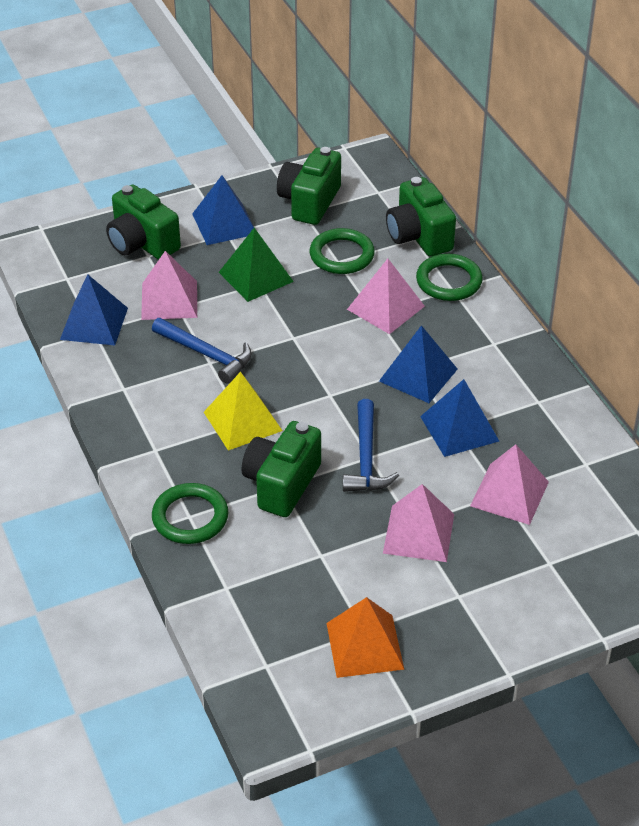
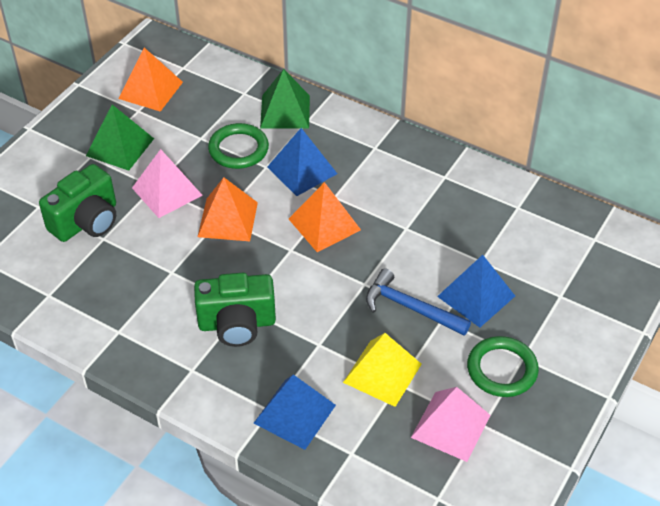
blue hammer: 2 -> 1
blue pyramid: 4 -> 3
green camera: 4 -> 2
green pyramid: 1 -> 2
green ring: 3 -> 2
orange pyramid: 1 -> 3
pink pyramid: 4 -> 2

